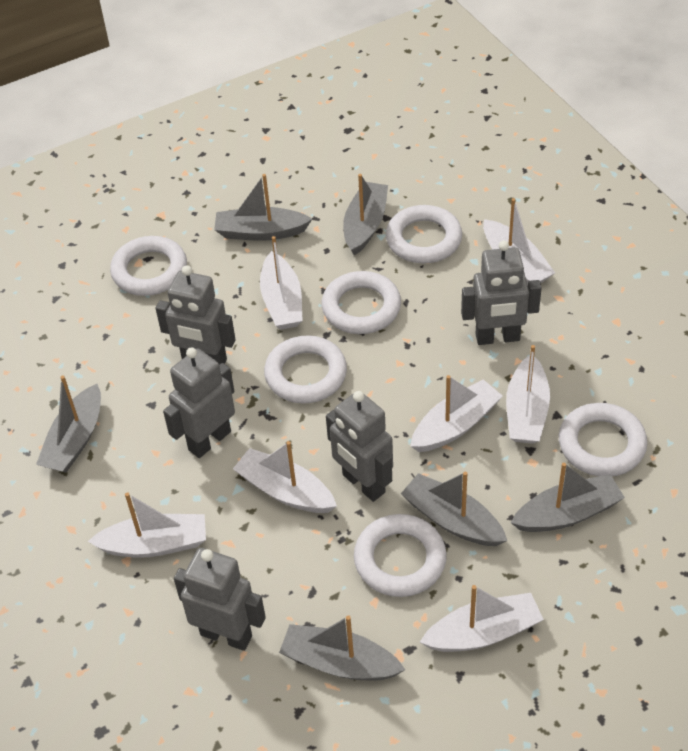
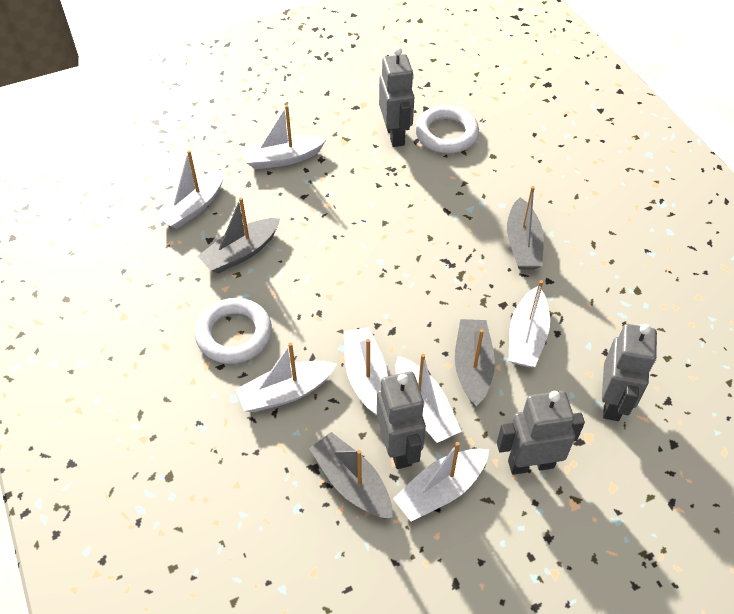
grey boat: 6 -> 4
grey robot: 5 -> 4
white ring: 6 -> 2

